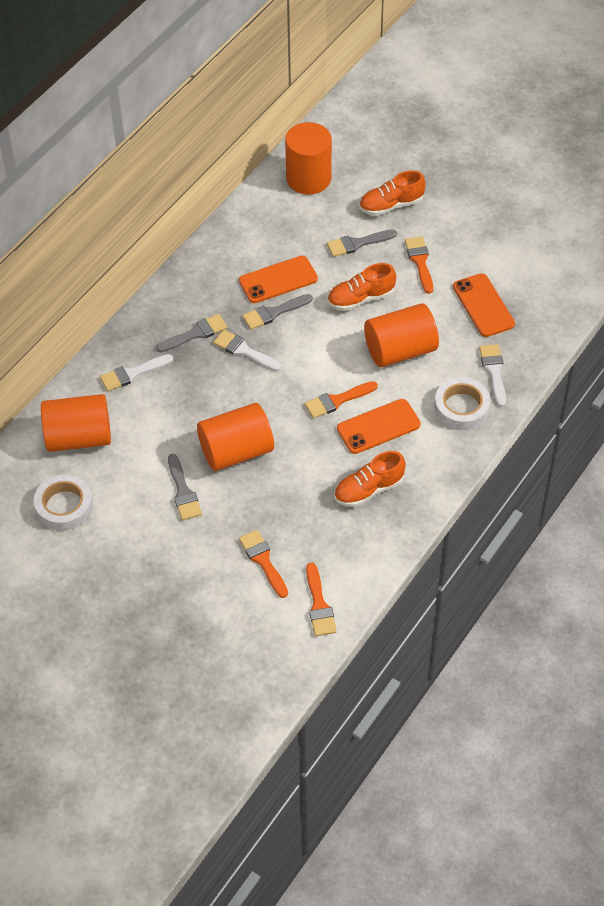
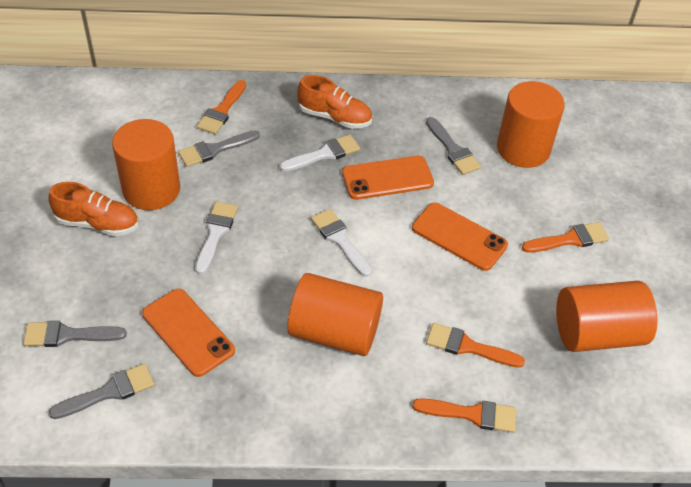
orange shoe: 3 -> 2
white tape: 2 -> 0

